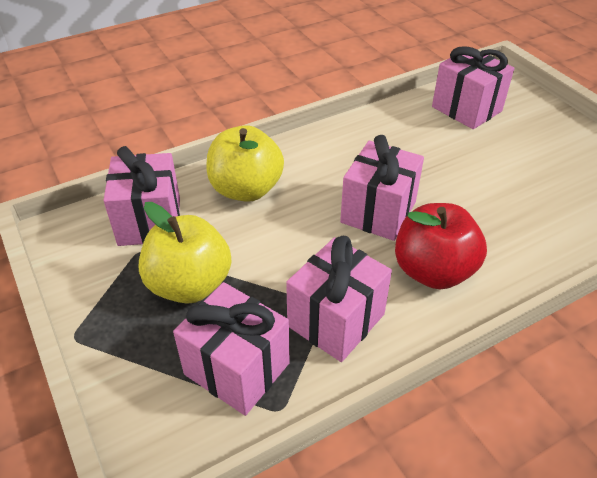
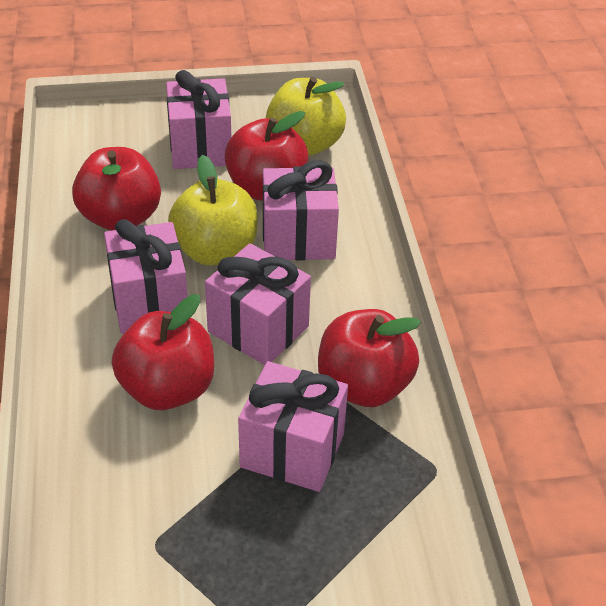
red apple: 1 -> 4

